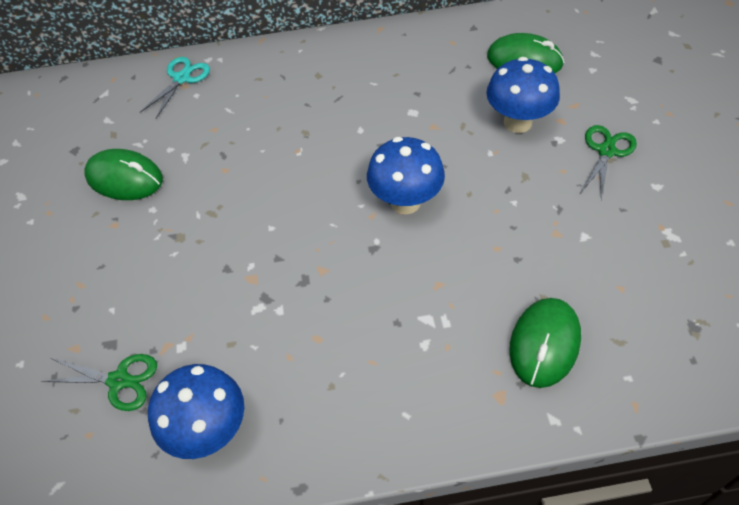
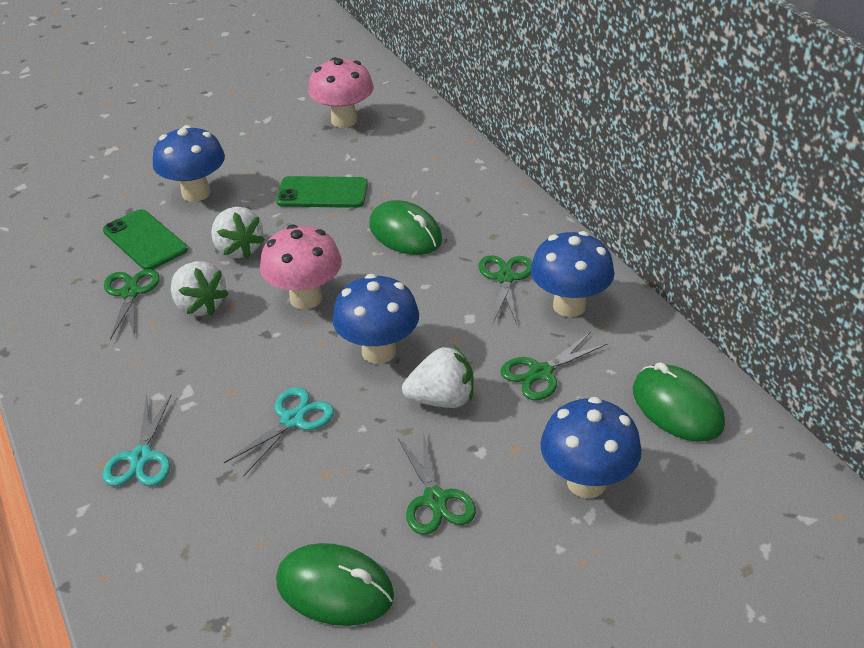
blue mushroom: 3 -> 4
green phone: 0 -> 2
green scissors: 2 -> 4
pink mushroom: 0 -> 2
turquoise scissors: 1 -> 2
white strawberry: 0 -> 3

